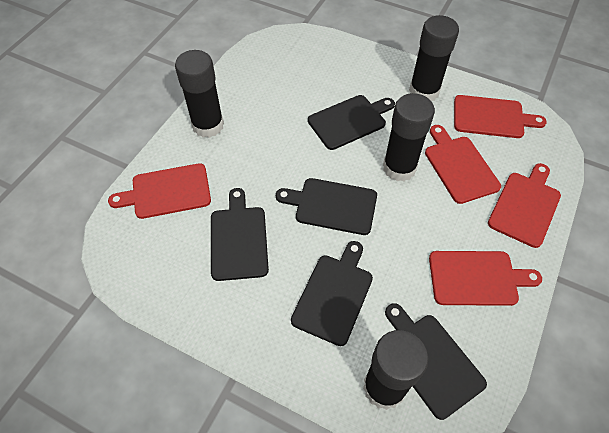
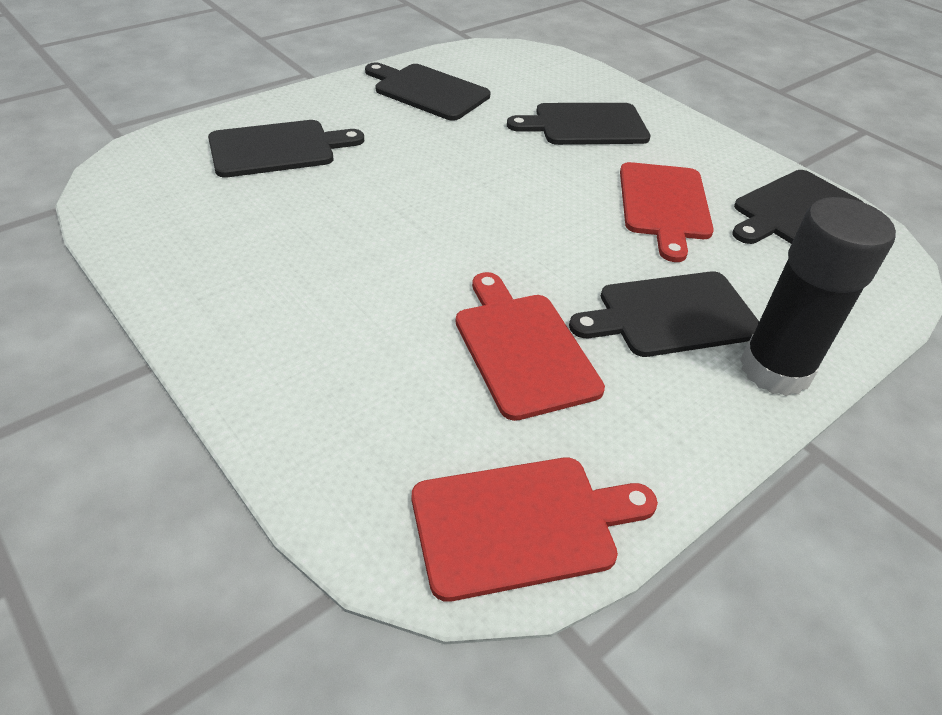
black glue stick: 4 -> 1
red cutting board: 5 -> 3

